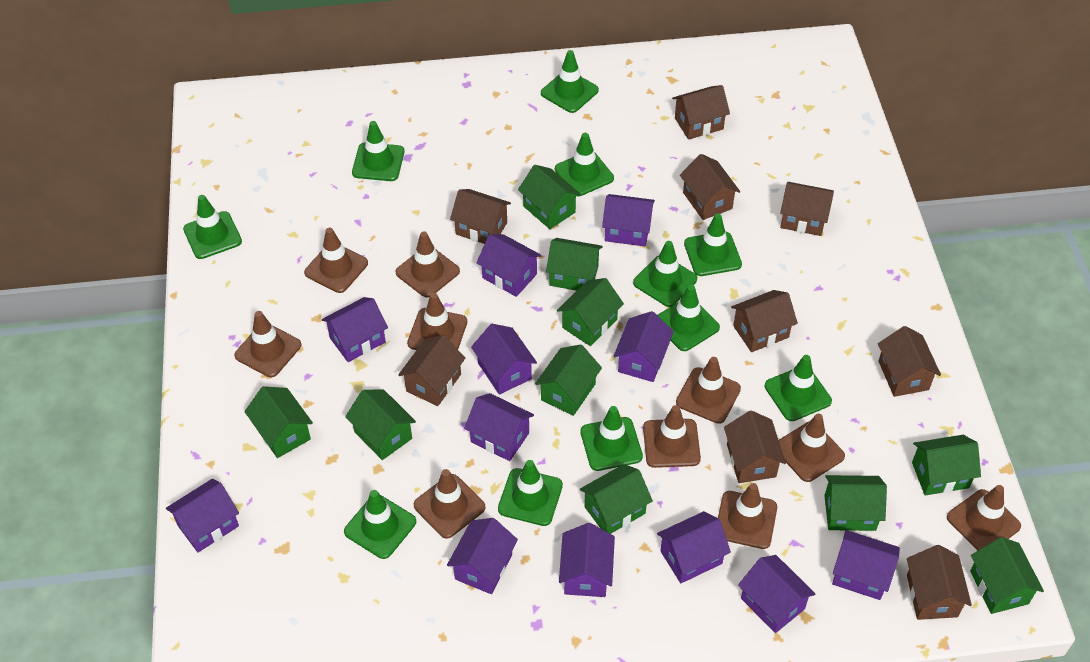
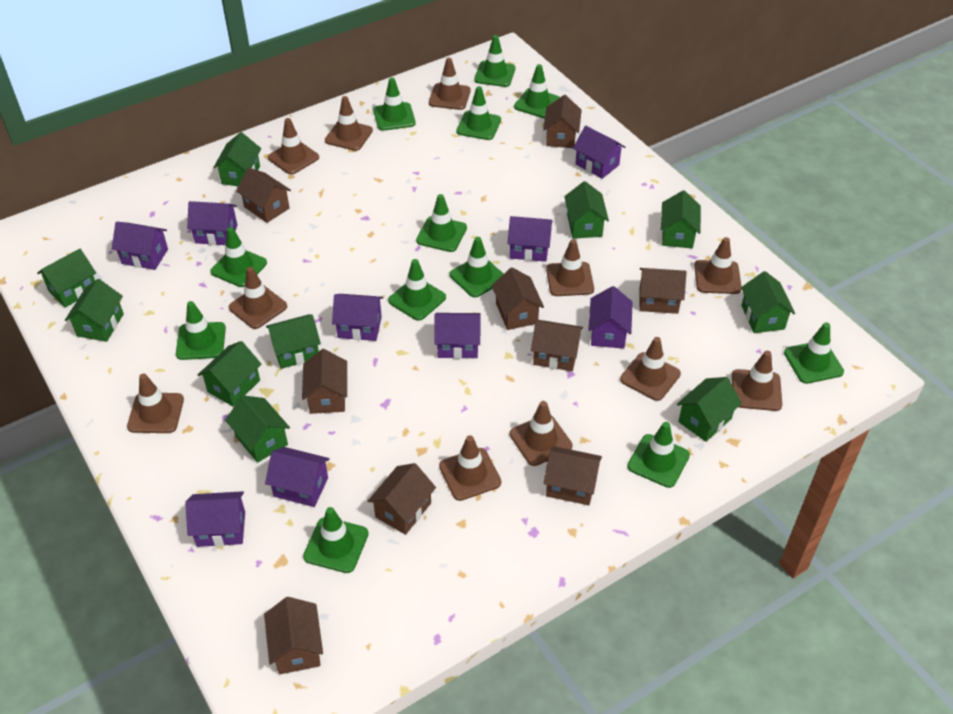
brown traffic cone: 10 -> 11
green traffic cone: 11 -> 12
purple house: 12 -> 9

